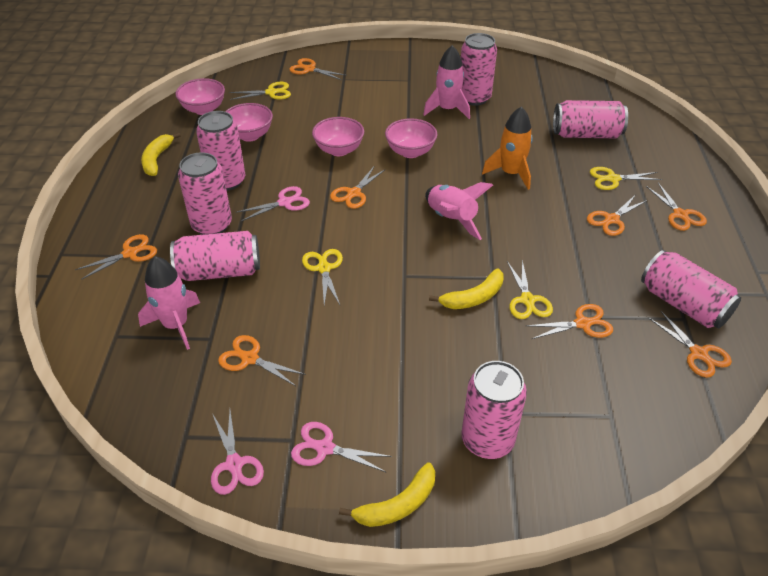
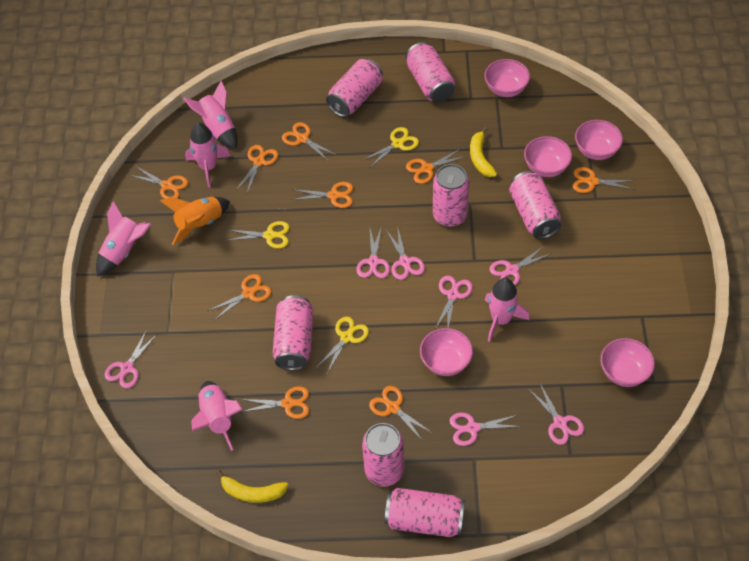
orange scissors: 8 -> 9
pink bowl: 4 -> 5
pink rocket: 3 -> 5
pink scissors: 3 -> 7
yellow banana: 3 -> 2
yellow scissors: 4 -> 3

